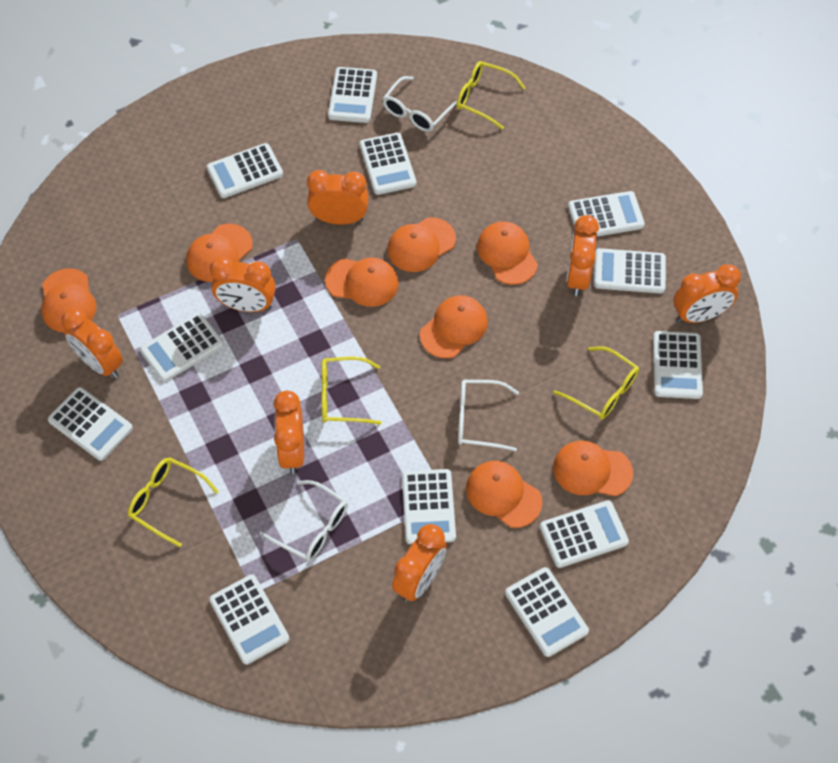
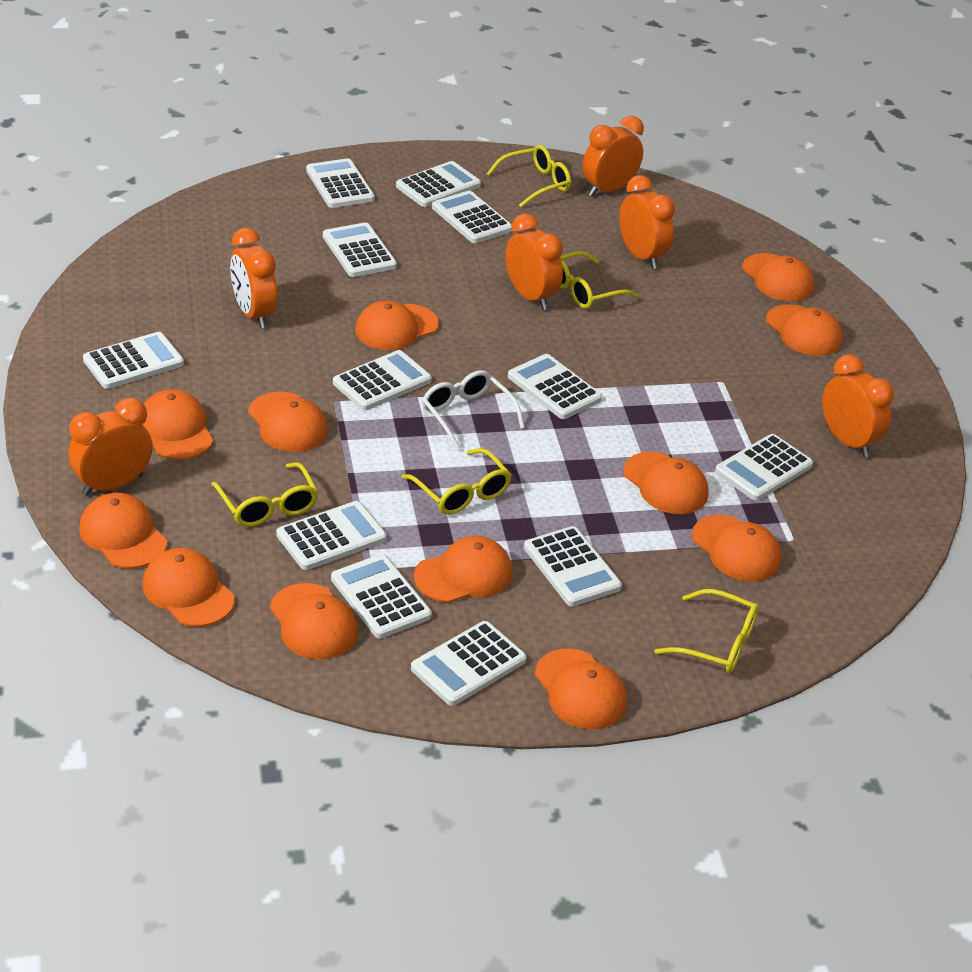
orange cap: 8 -> 12
orange clock: 7 -> 6
white glasses: 3 -> 1
yellow glasses: 4 -> 5

